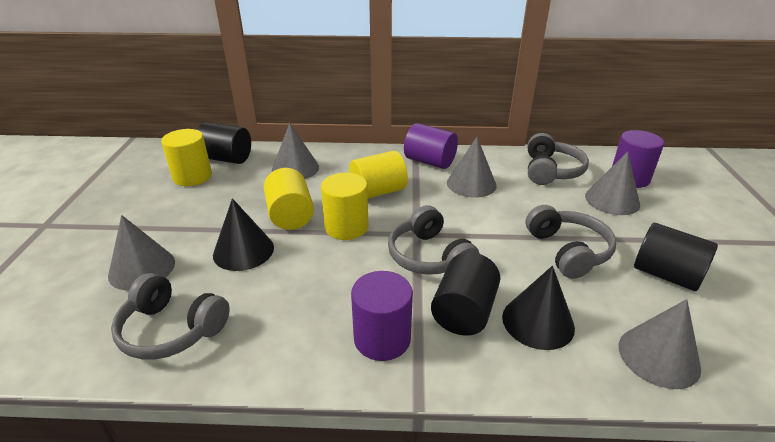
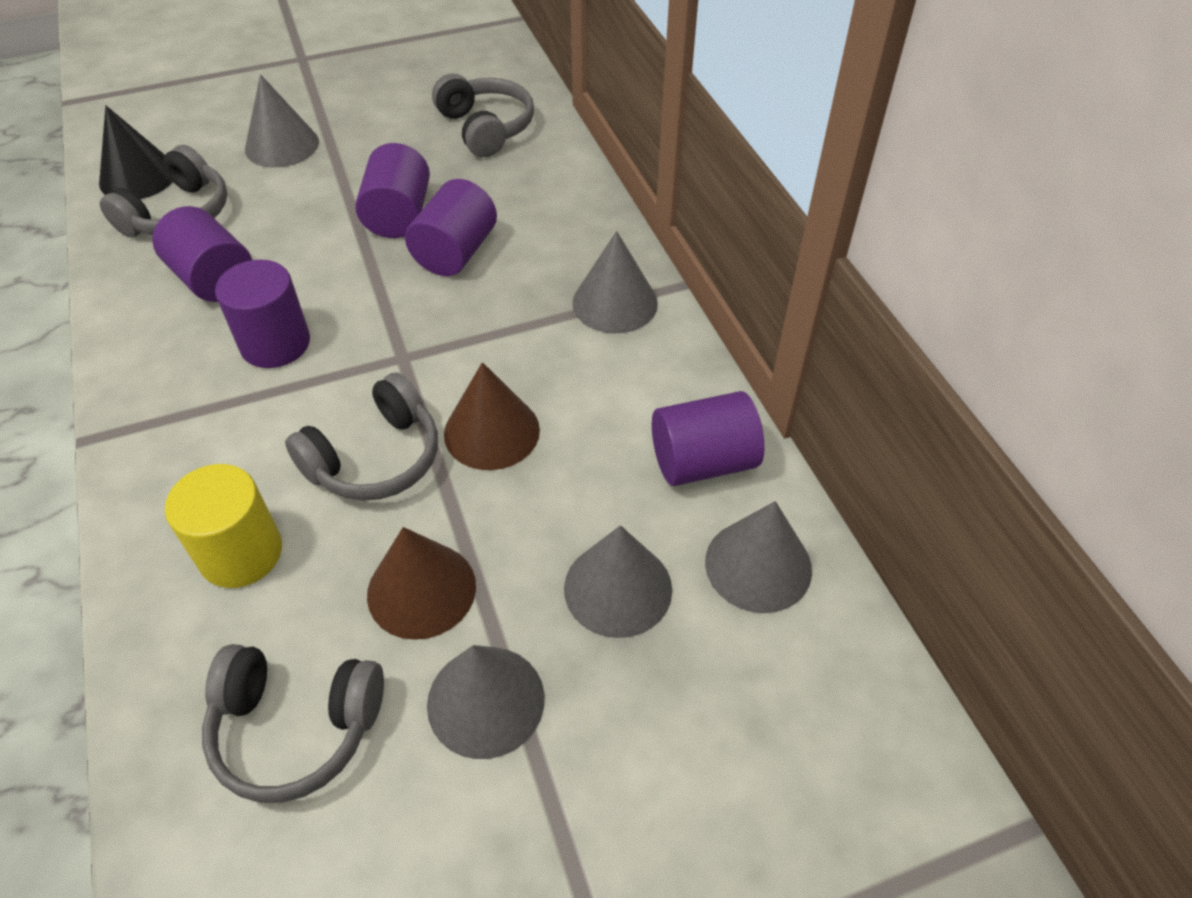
black cone: 2 -> 1
black cylinder: 3 -> 0
brown cone: 0 -> 2
purple cylinder: 3 -> 5
yellow cylinder: 4 -> 1

